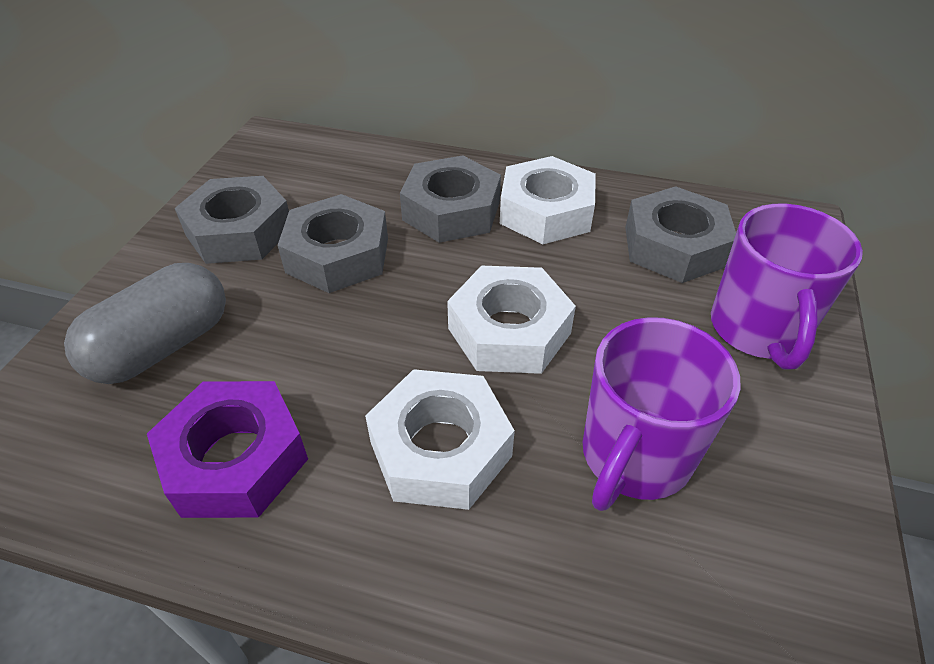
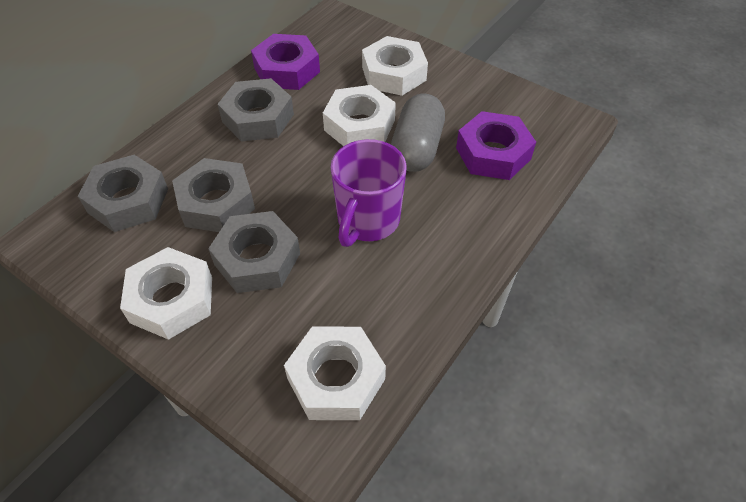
purple mug: 2 -> 1
purple nut: 1 -> 2
white nut: 3 -> 4

